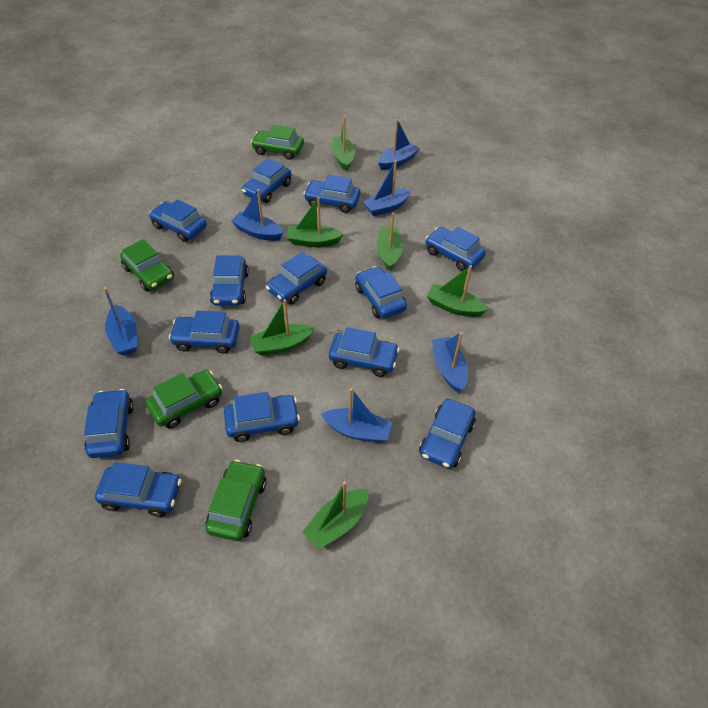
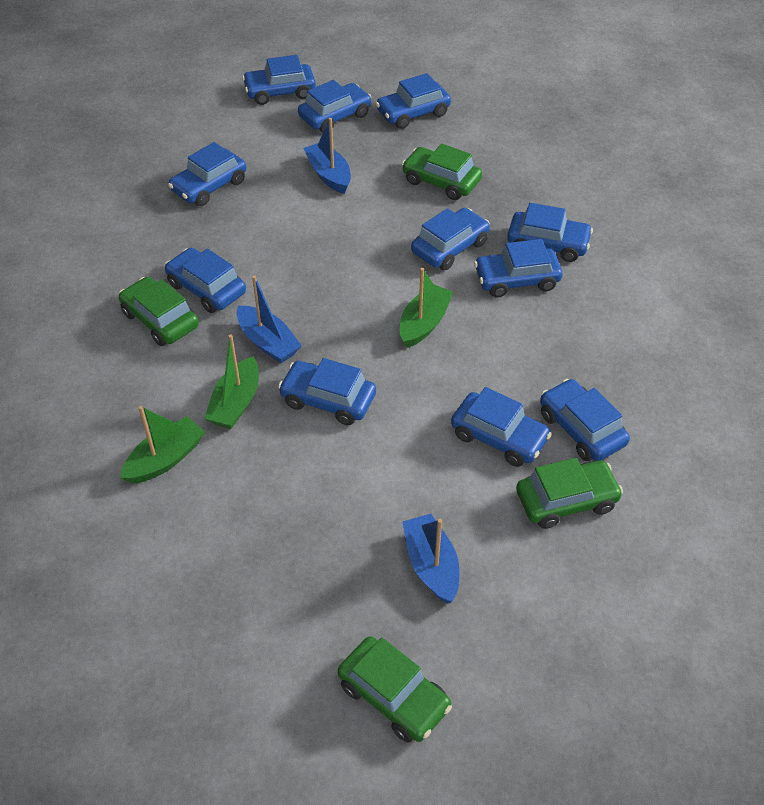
blue boat: 6 -> 3
blue car: 13 -> 11
green boat: 6 -> 3

